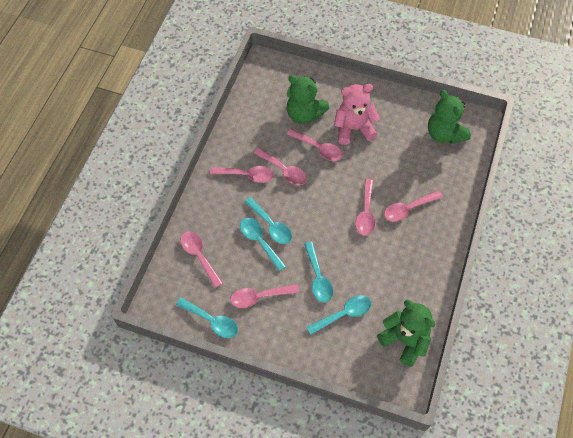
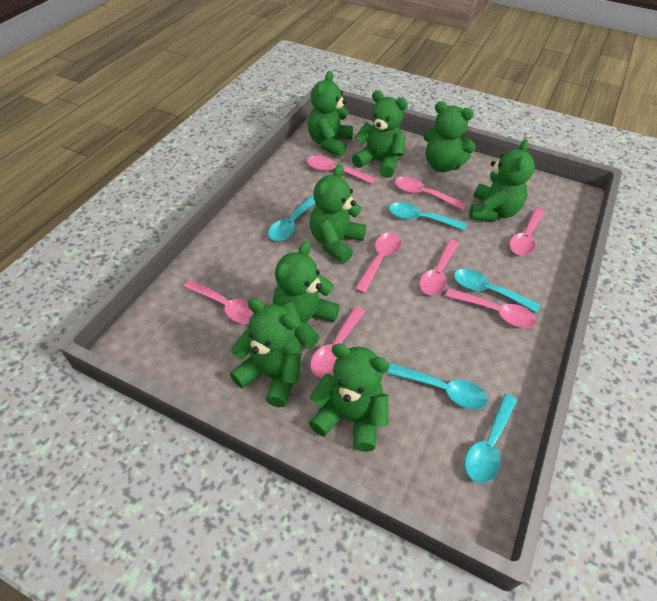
green teddy bear: 3 -> 8
pink spoon: 7 -> 8
pink teddy bear: 1 -> 0

